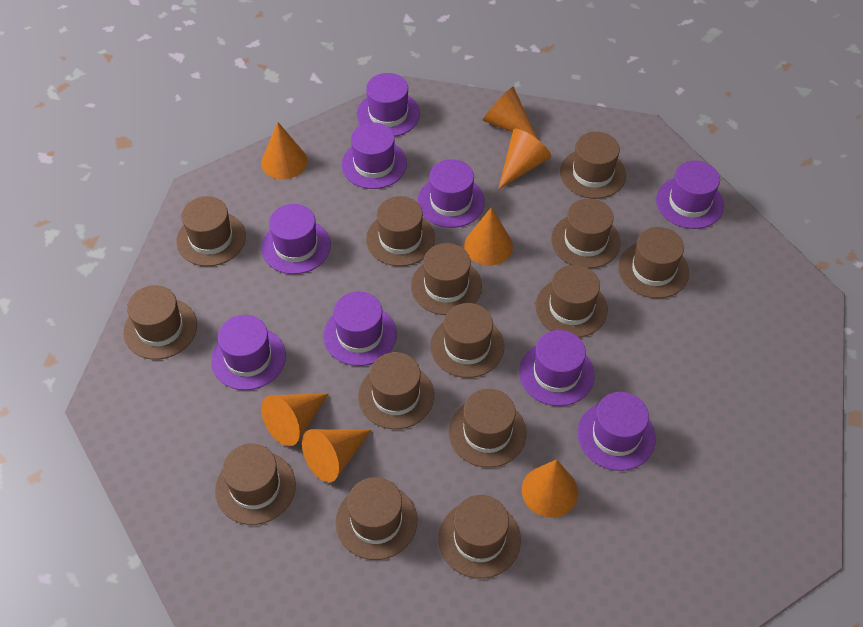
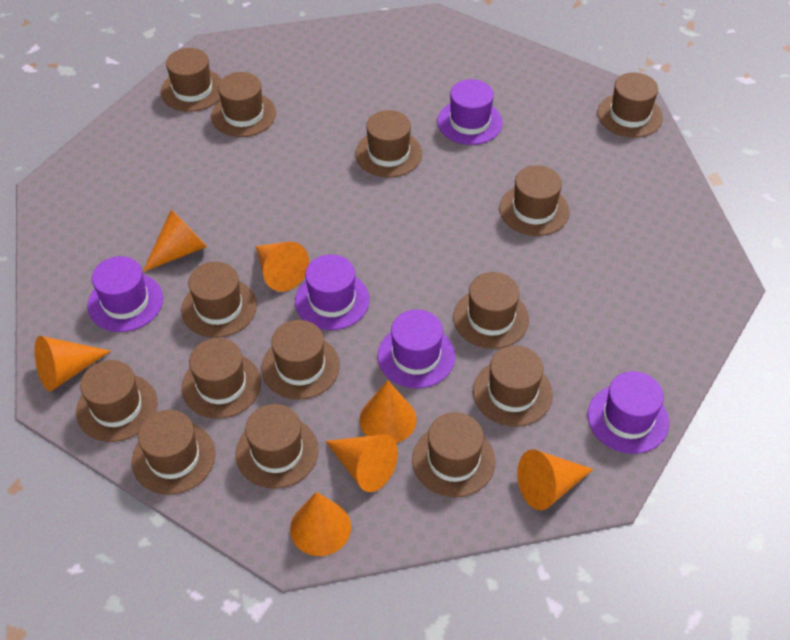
purple hat: 9 -> 5

